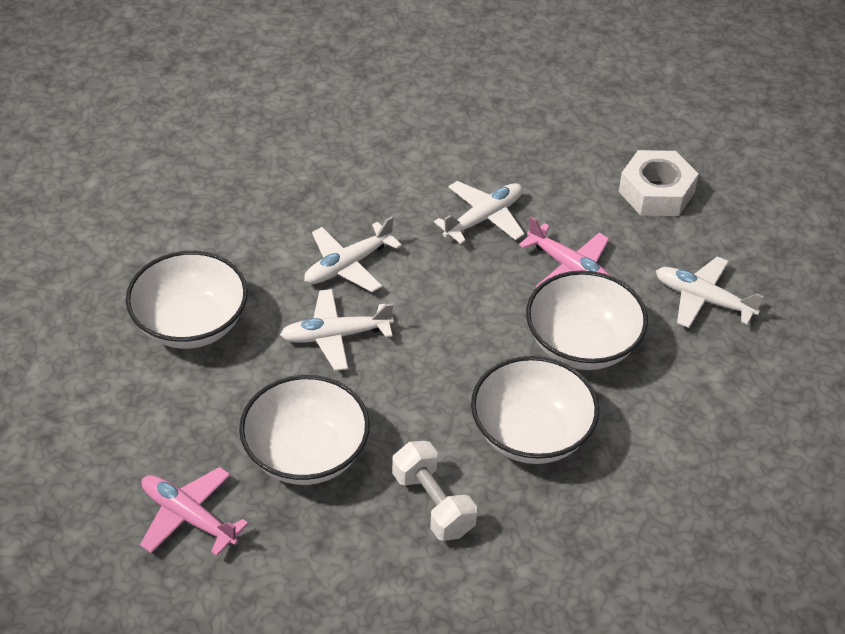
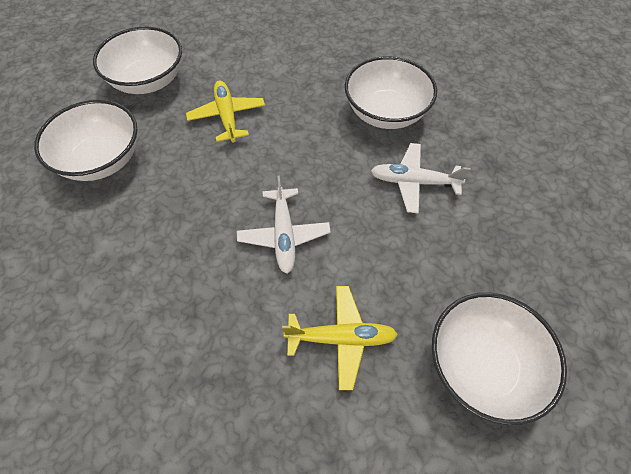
pink plane: 2 -> 0
white dumbbell: 1 -> 0
white nut: 1 -> 0
white plane: 4 -> 2
yellow plane: 0 -> 2

